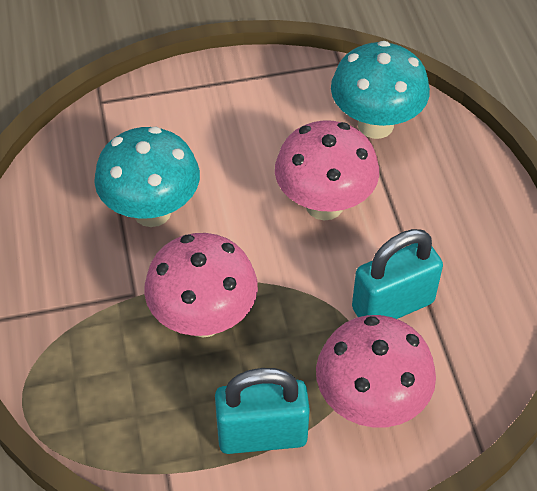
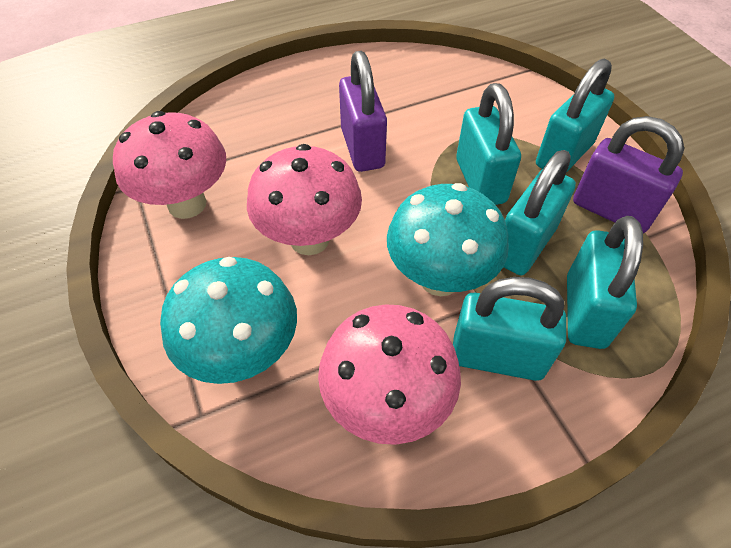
purple padlock: 0 -> 2
turquoise padlock: 2 -> 5

